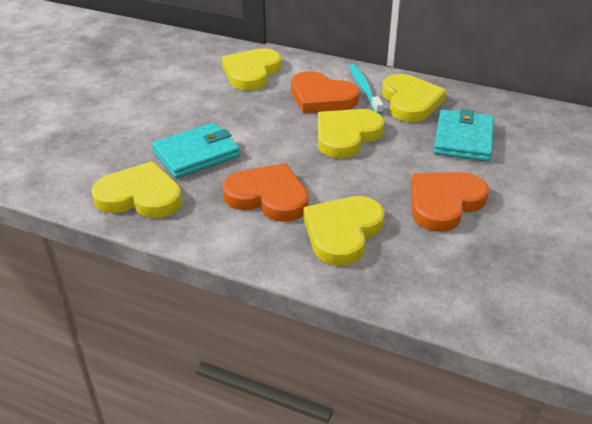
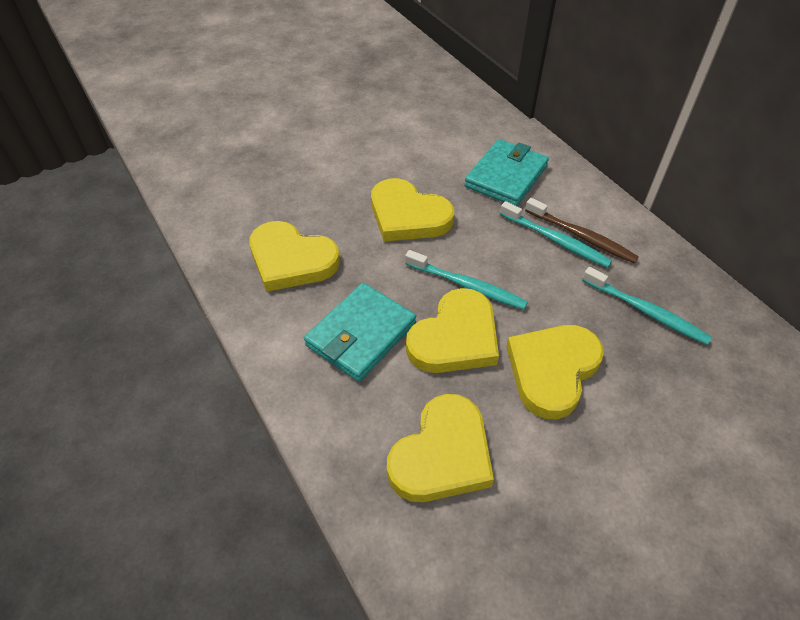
brown toothbrush: 0 -> 1
orange heart: 3 -> 0
turquoise toothbrush: 1 -> 3

